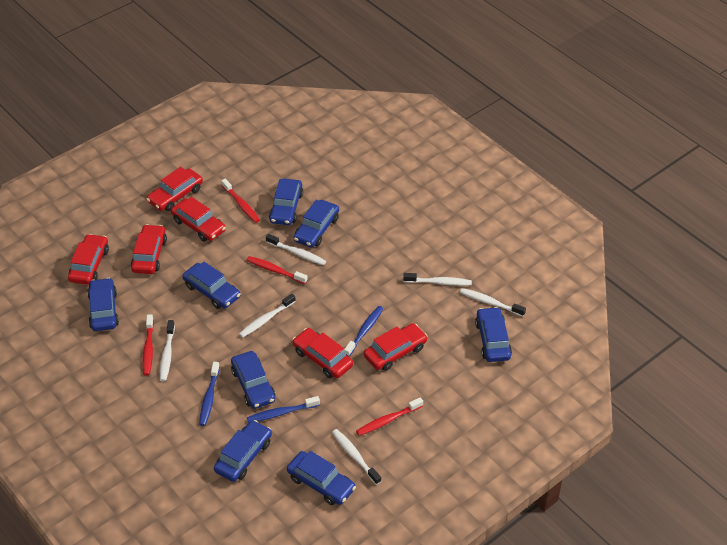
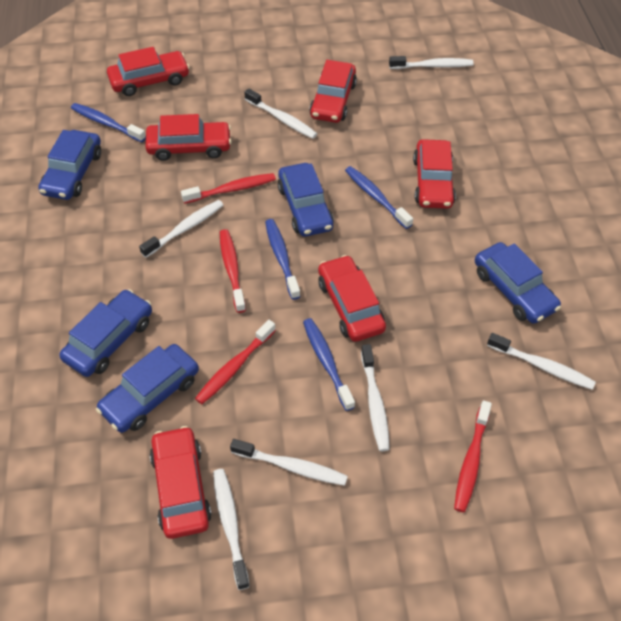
blue car: 8 -> 5
blue toothbrush: 3 -> 4
white toothbrush: 6 -> 7

